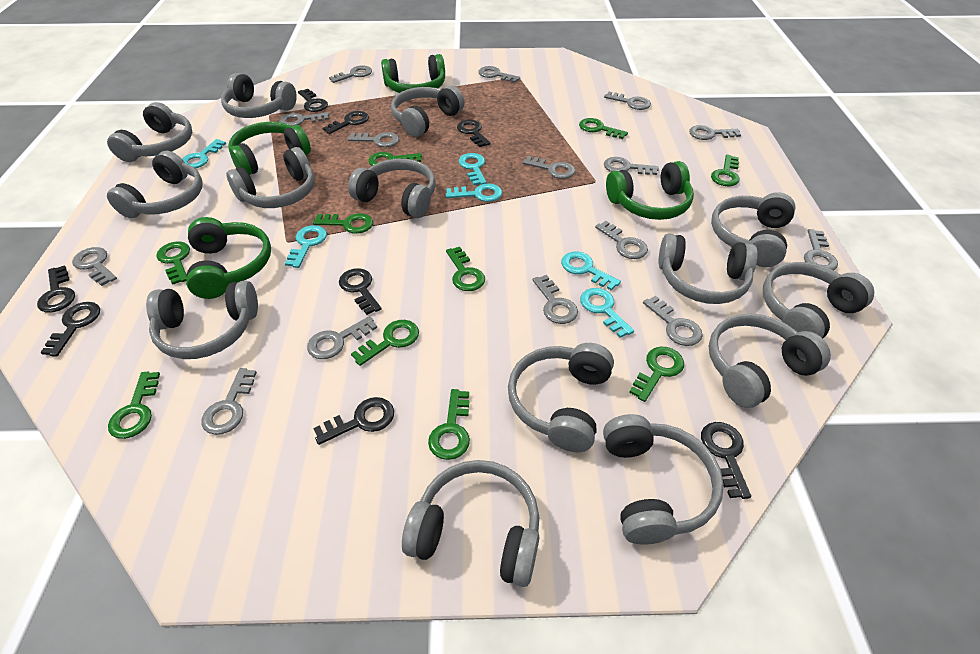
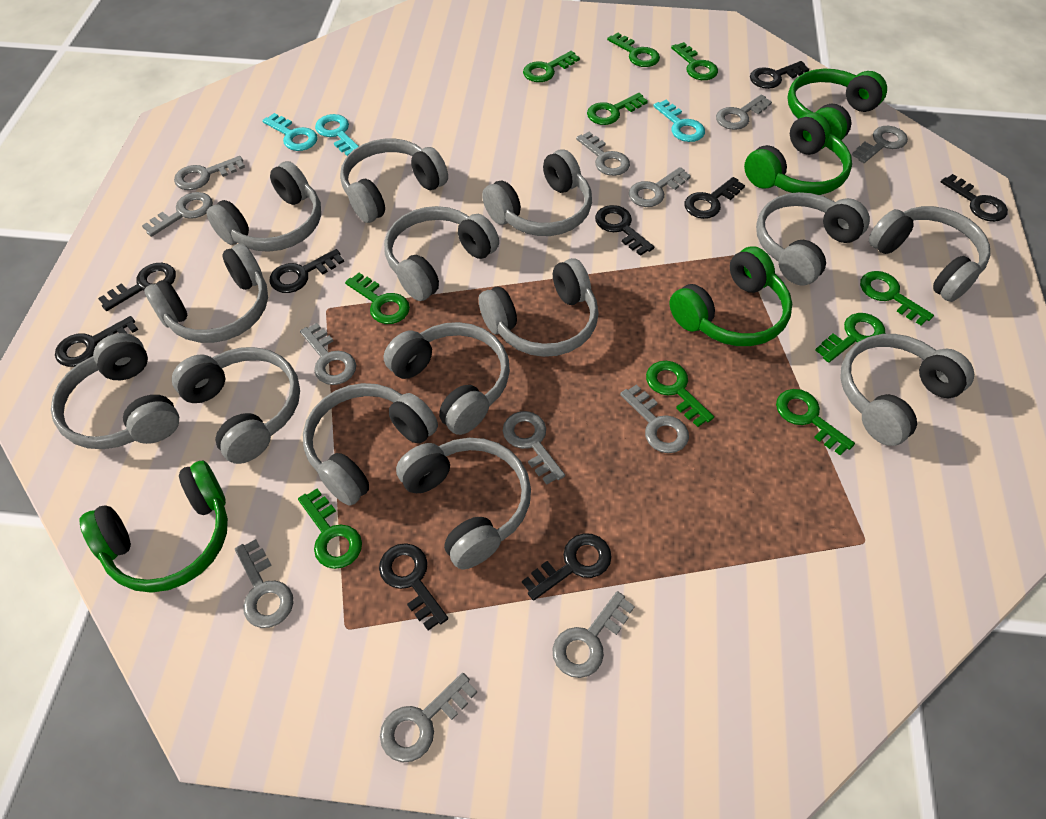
black key: 8 -> 9
grey key: 15 -> 12
turquoise key: 6 -> 3

